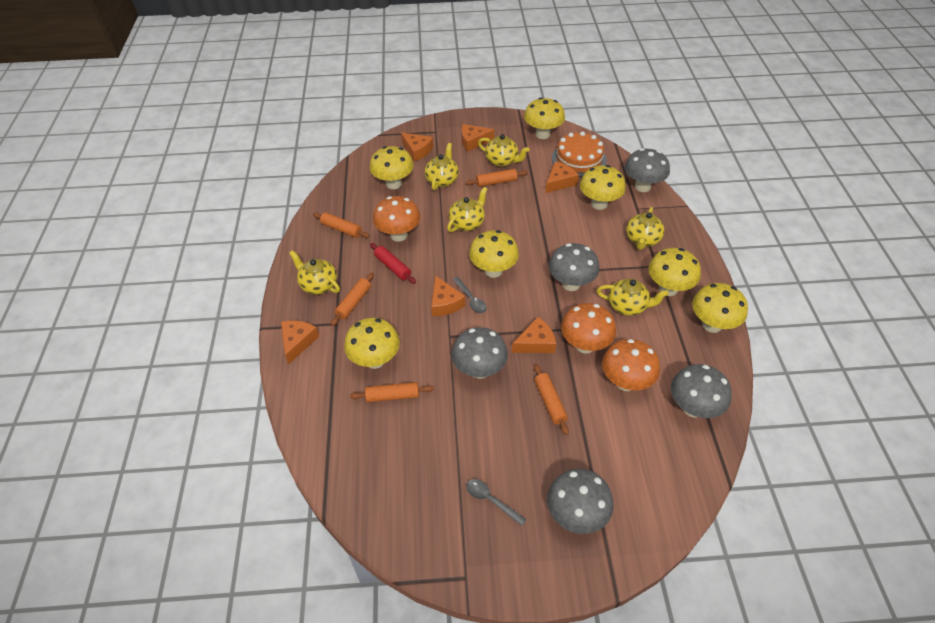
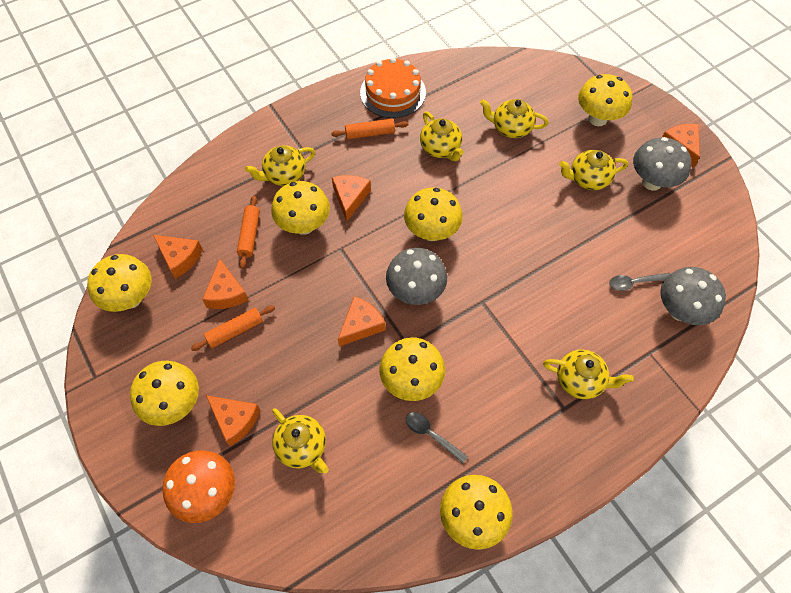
grey mushroom: 5 -> 3
orange mushroom: 3 -> 1
orange rolling pin: 5 -> 3
red rolling pin: 1 -> 0

